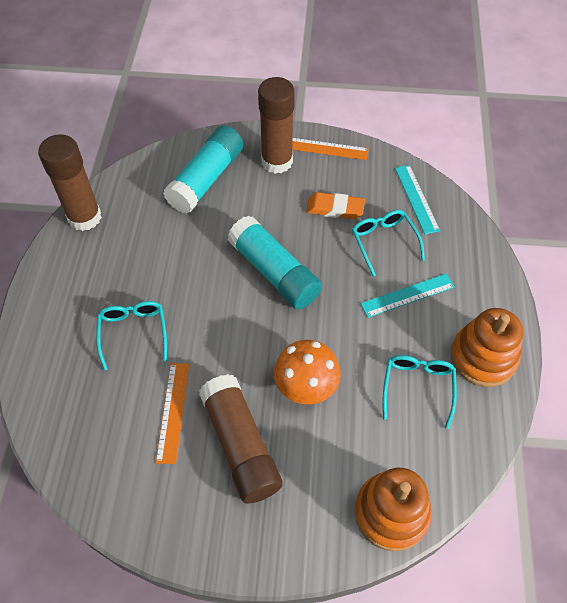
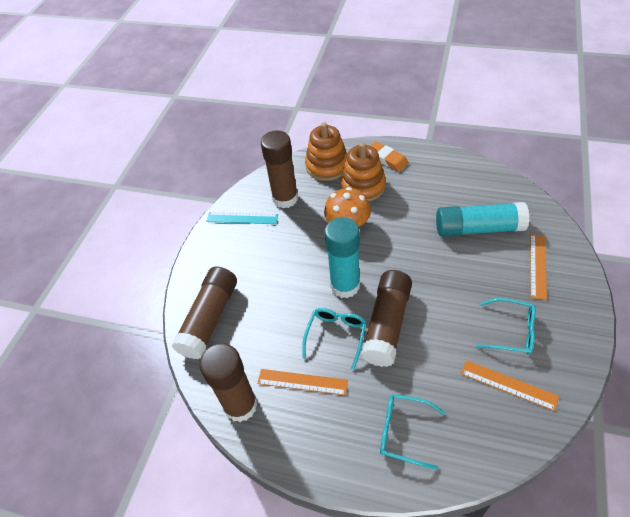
brown glue stick: 3 -> 4
orange ruler: 2 -> 3
turquoise ruler: 2 -> 1

